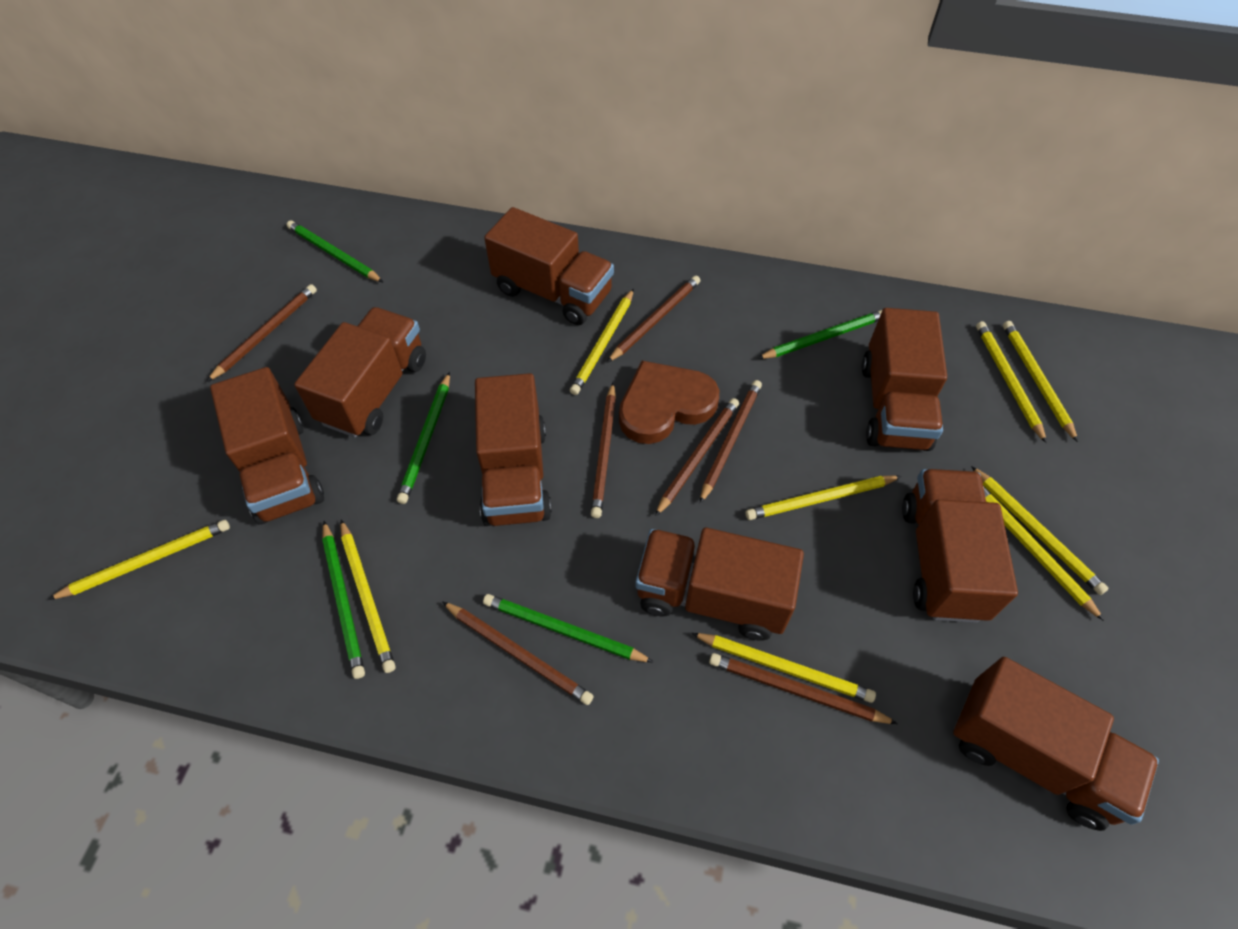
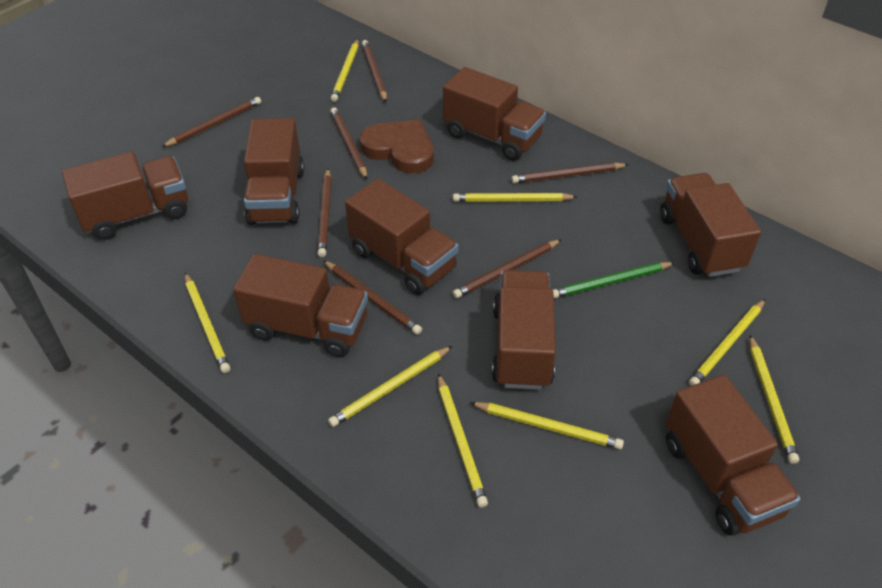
green pencil: 5 -> 1
yellow pencil: 9 -> 8

